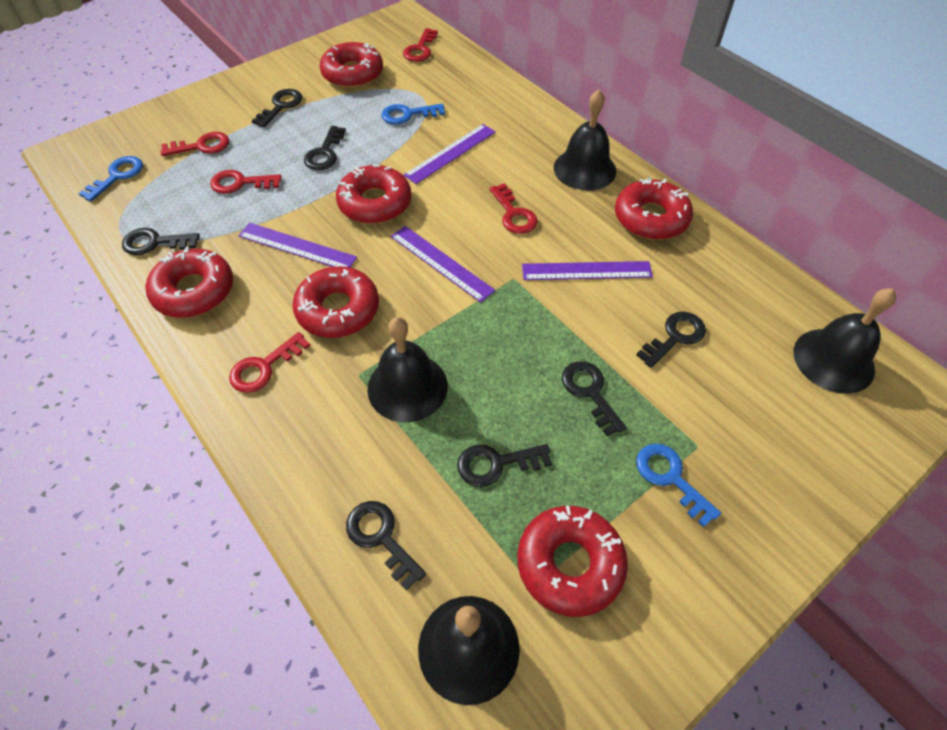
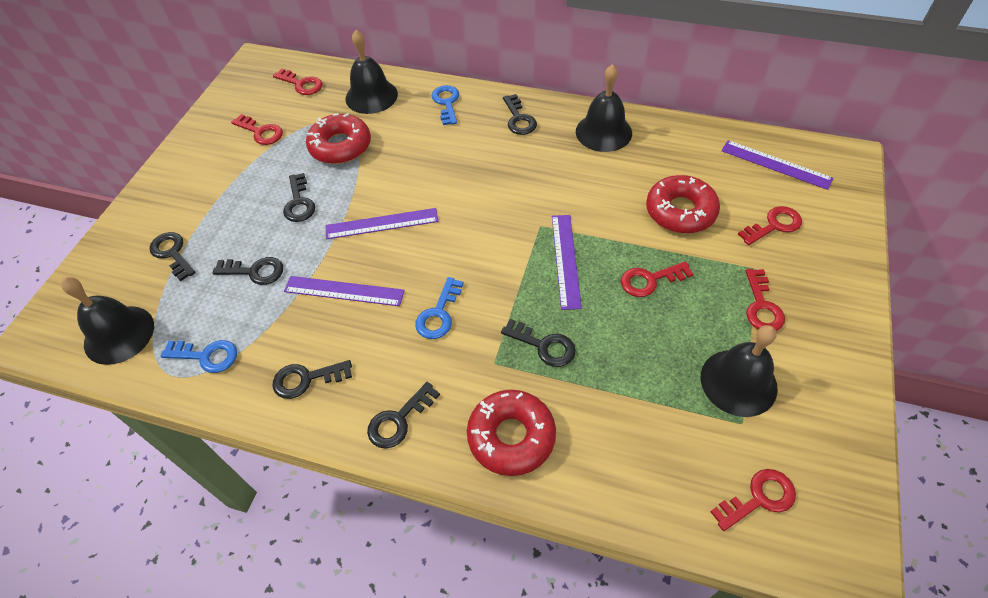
red donut: 6 -> 3
red key: 5 -> 6

